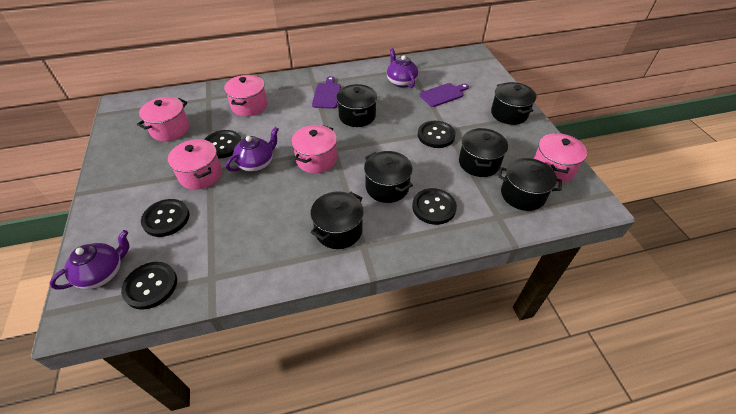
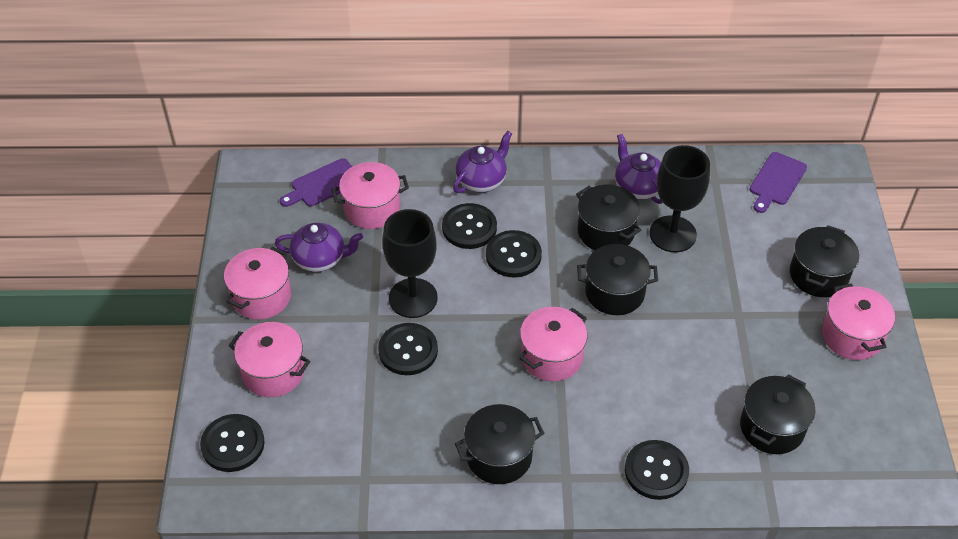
black goblet: 0 -> 2
black pot: 6 -> 5

